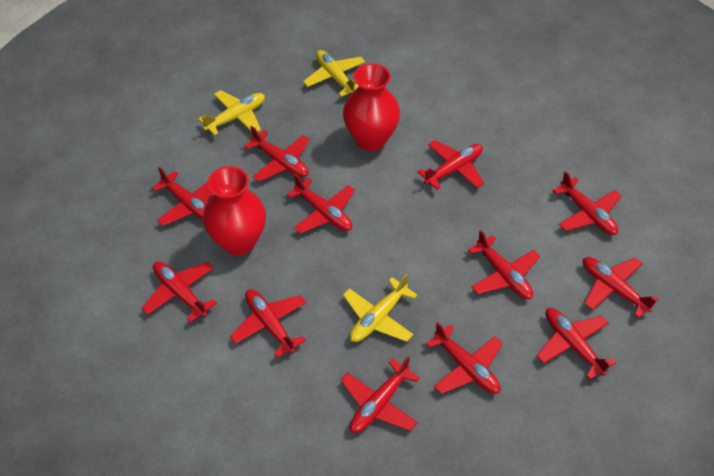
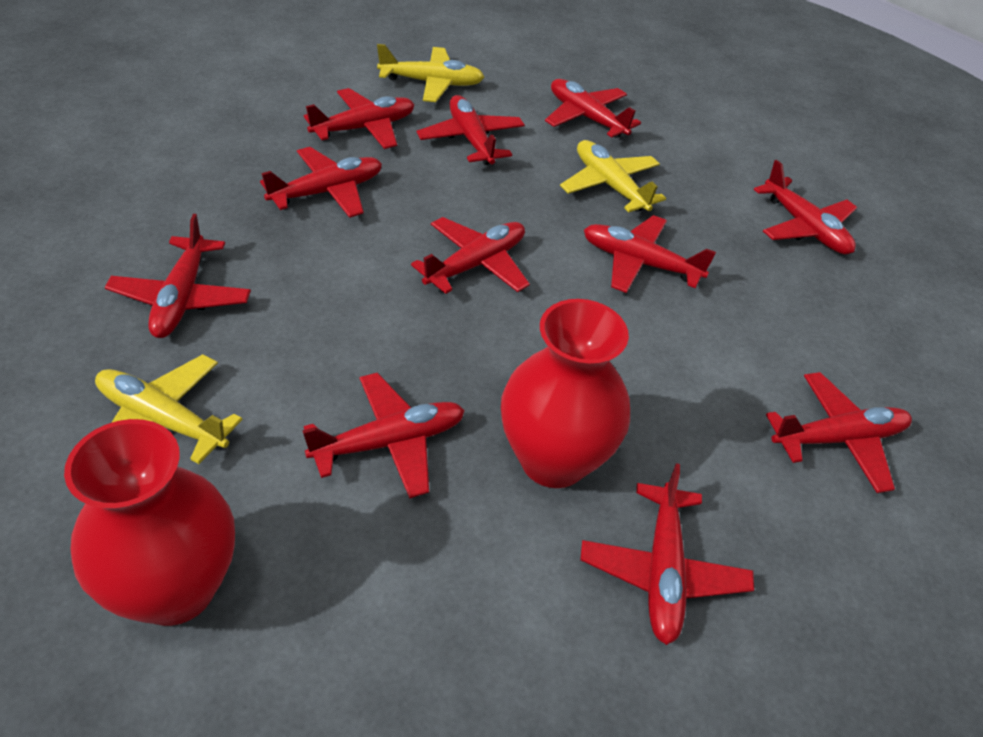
red plane: 12 -> 11

